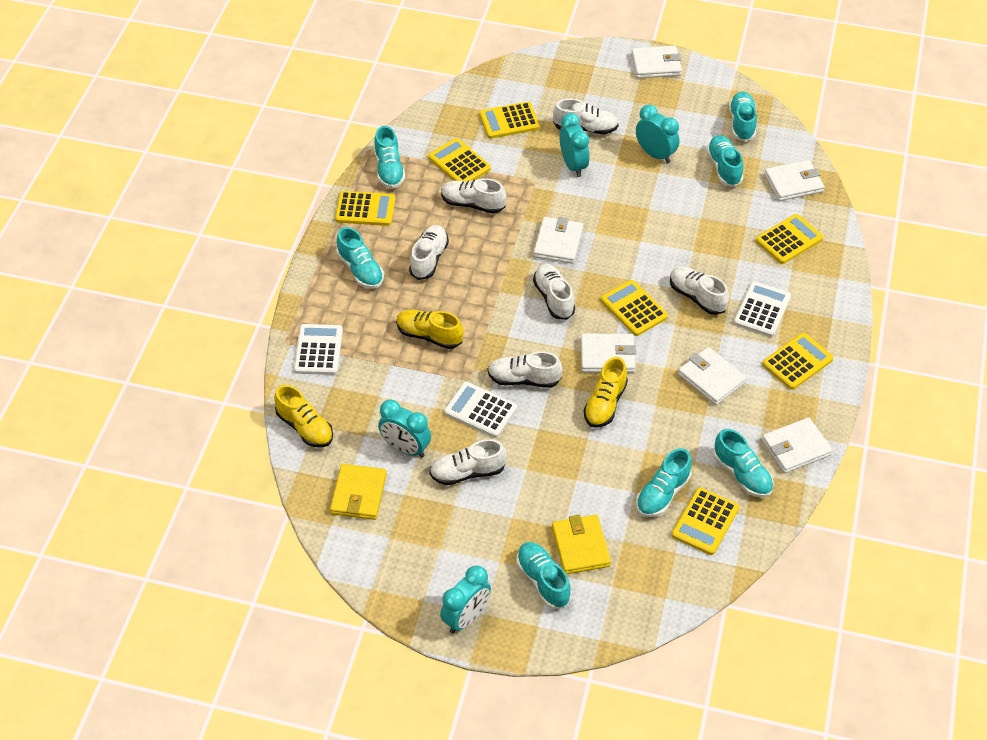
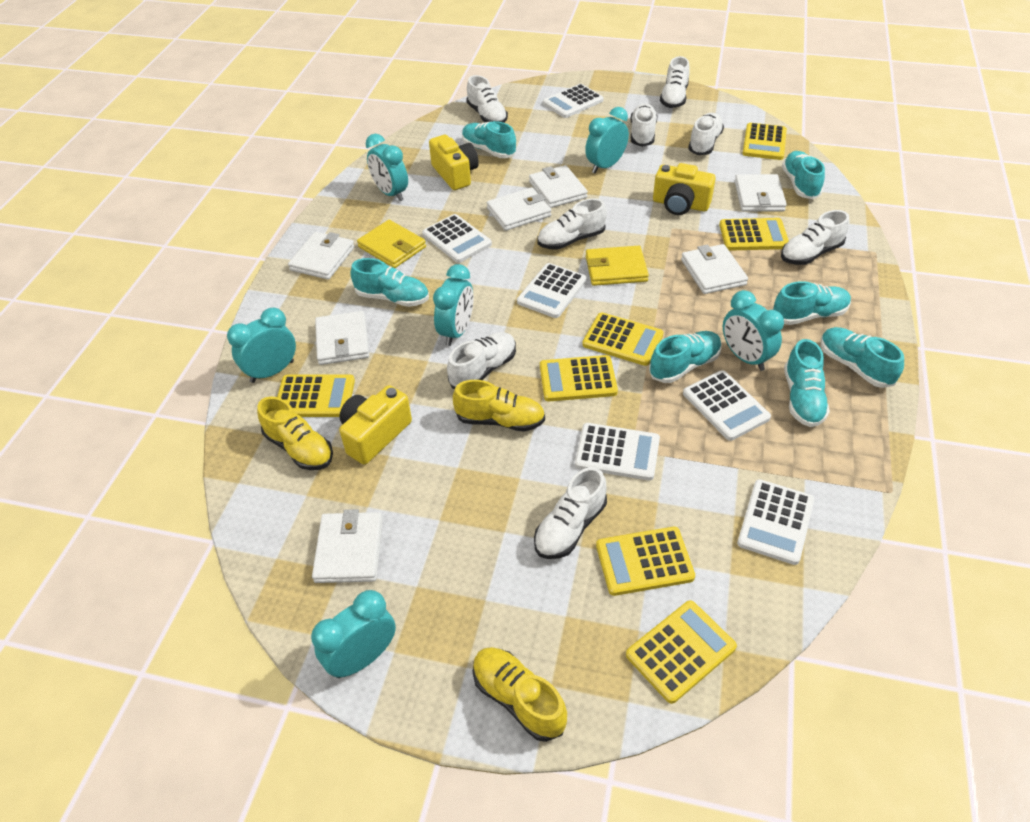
turquoise clock: 4 -> 6
white calculator: 3 -> 6
white shoe: 7 -> 8
white wallet: 6 -> 7
yellow camera: 0 -> 3

